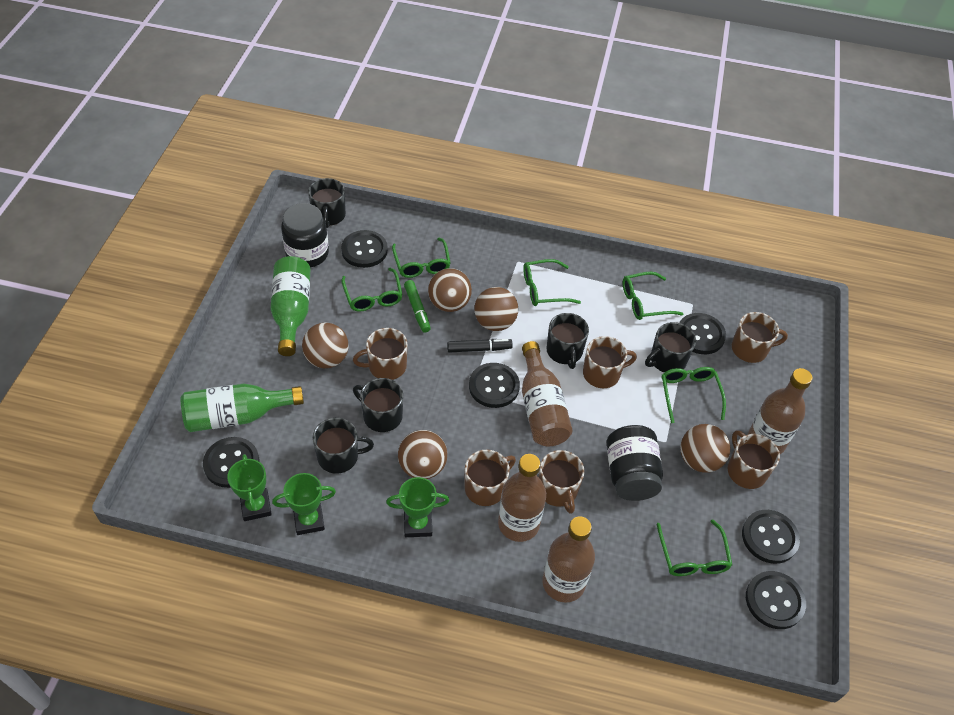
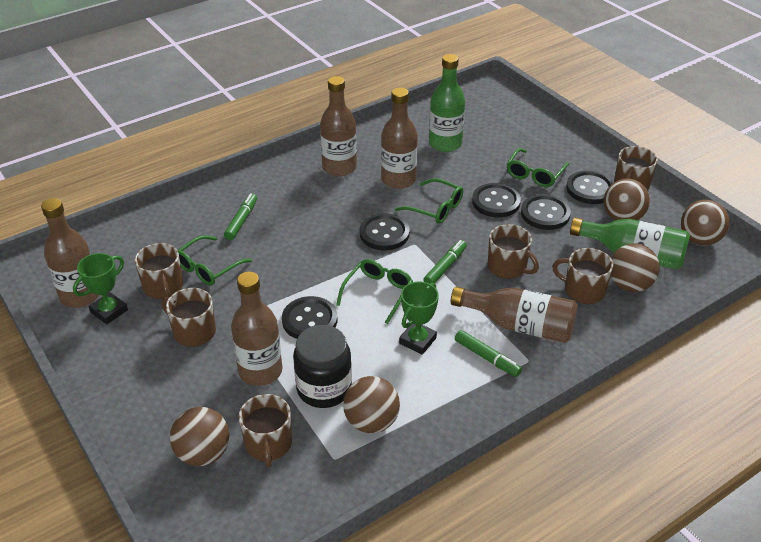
black button: 6 -> 5
black jar: 2 -> 1
black marker: 1 -> 0
black mug: 5 -> 0
brown bottle: 4 -> 5
green glasses: 6 -> 4
green marker: 1 -> 3
green trophy: 3 -> 2

